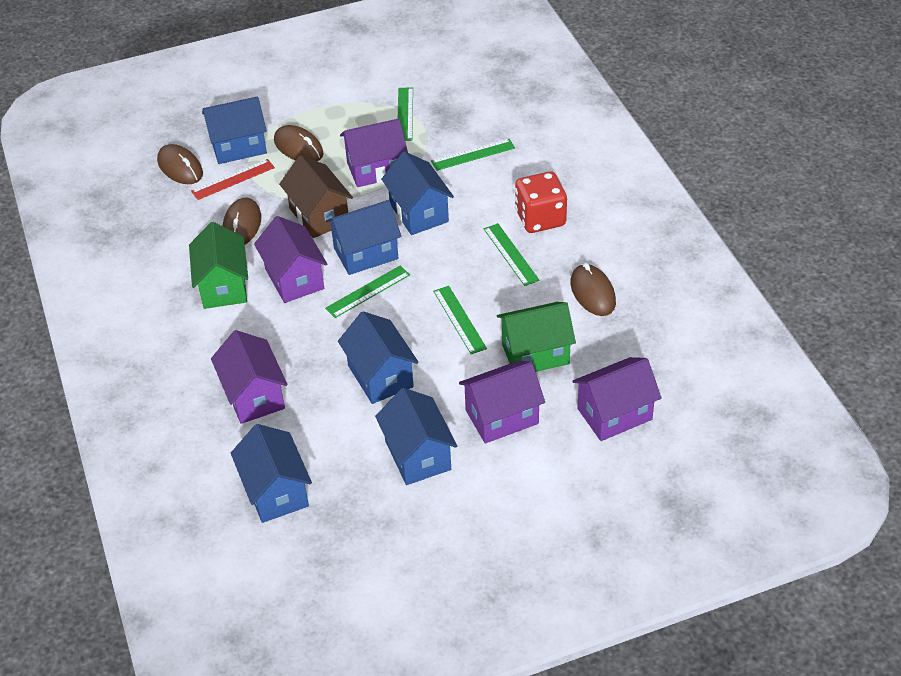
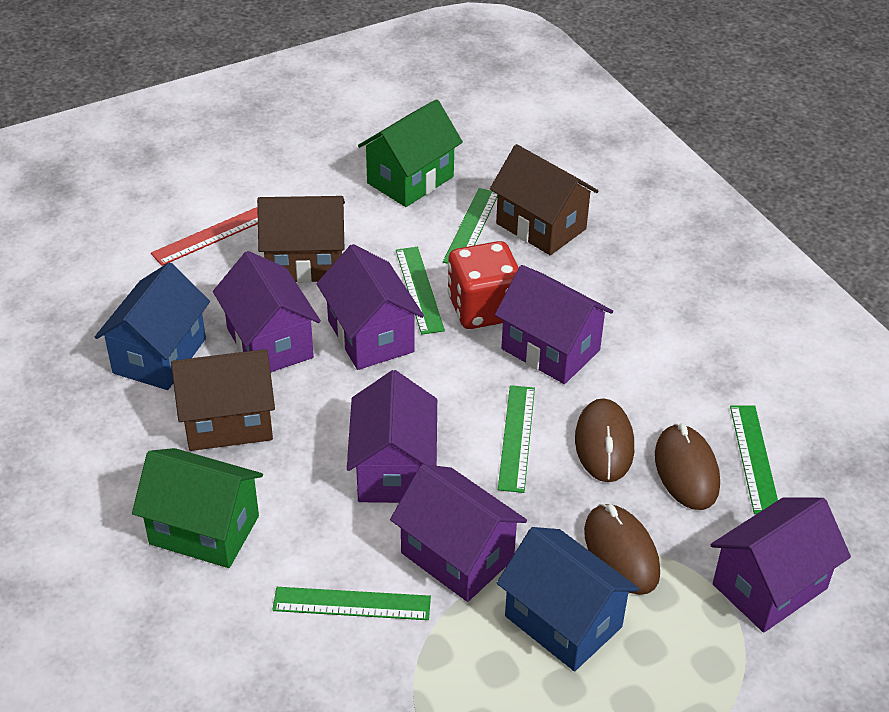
blue house: 6 -> 2
brown house: 1 -> 3
brown mouse: 4 -> 3
purple house: 5 -> 6

